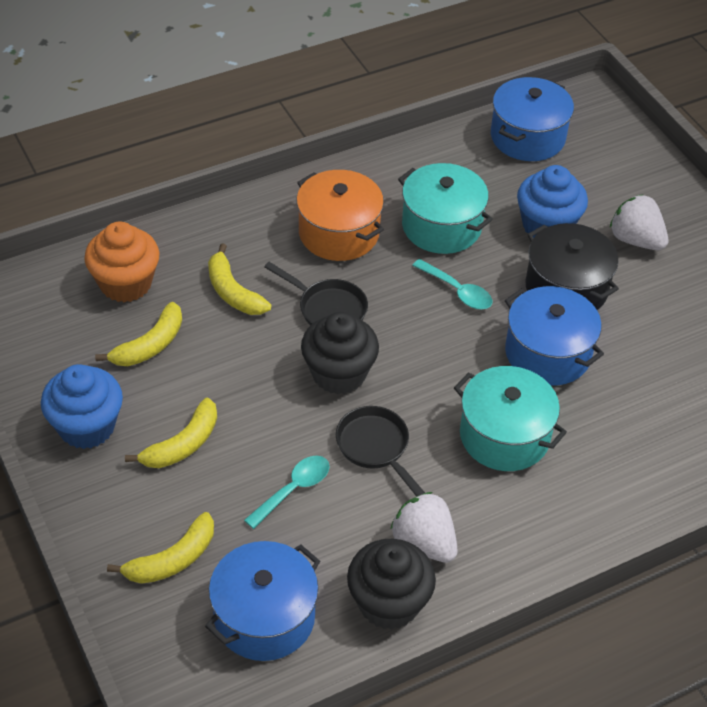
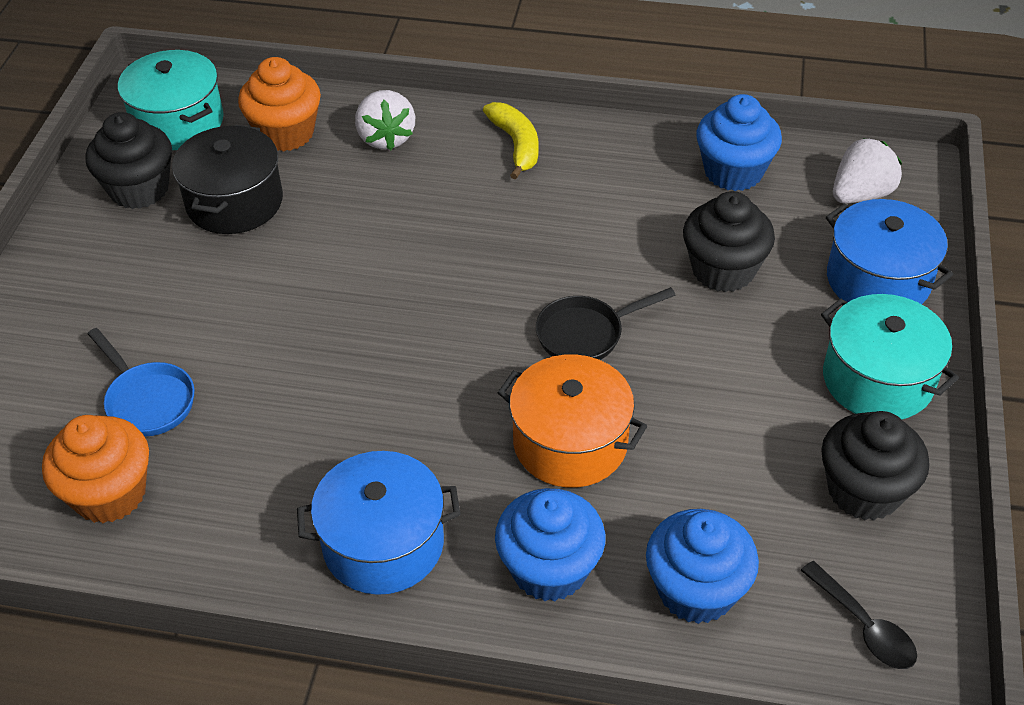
black cupcake: 2 -> 3
black pan: 2 -> 1
black spoon: 0 -> 1
blue cupcake: 2 -> 3
blue pan: 0 -> 1
blue pot: 3 -> 2
orange cupcake: 1 -> 2
turquoise spoon: 2 -> 0
yellow banana: 4 -> 1

